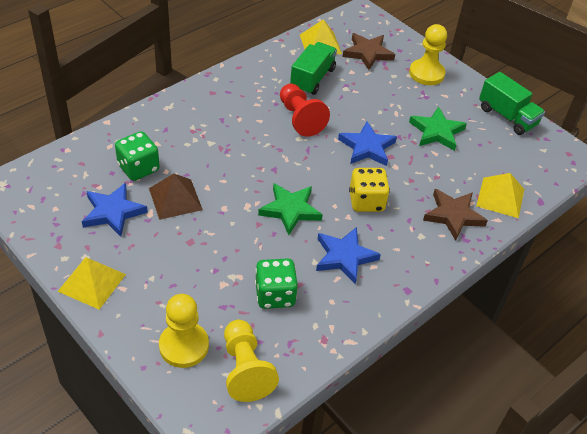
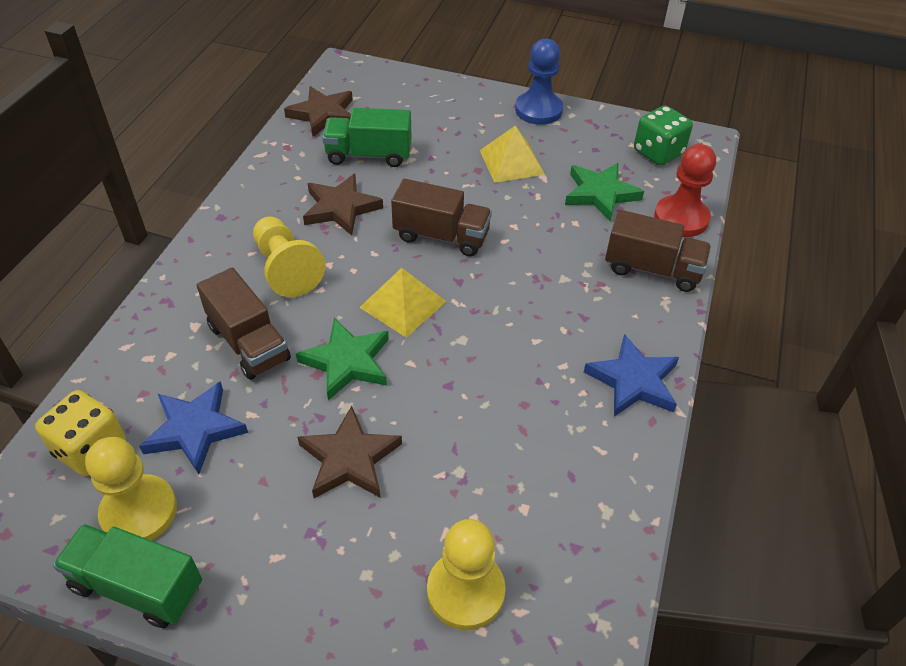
blue pawn: 0 -> 1
blue star: 3 -> 2
brown pyramid: 1 -> 0
brown star: 2 -> 3
brown truck: 0 -> 3
green dice: 2 -> 1
yellow pyramid: 3 -> 2

